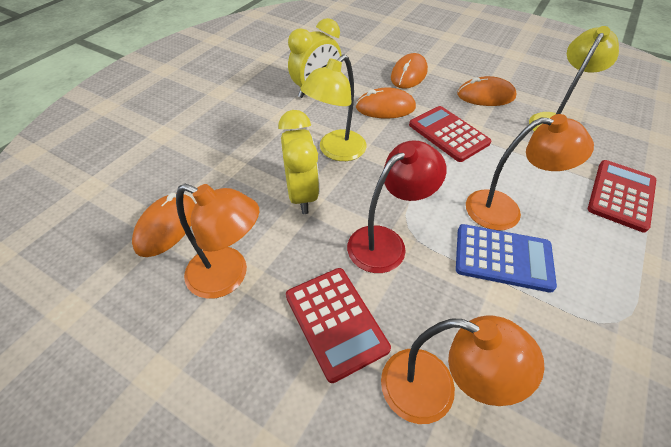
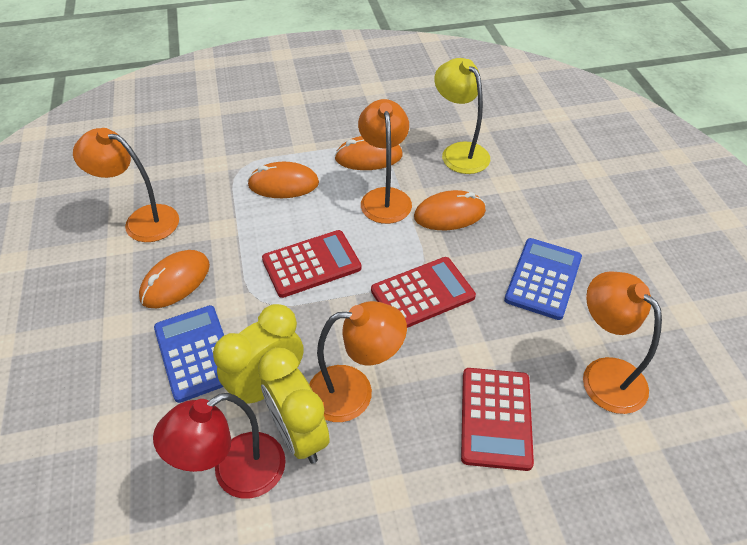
blue calculator: 1 -> 2
orange lamp: 3 -> 4
yellow lamp: 2 -> 1

